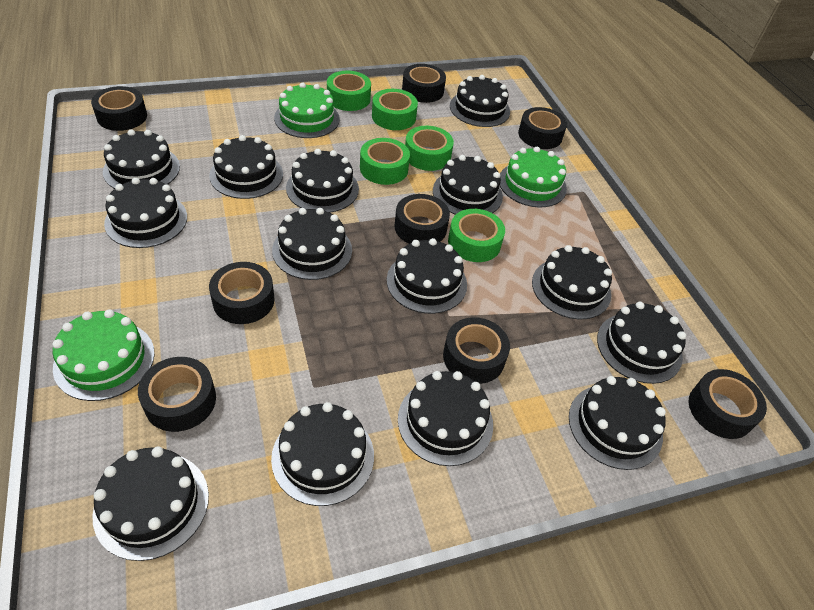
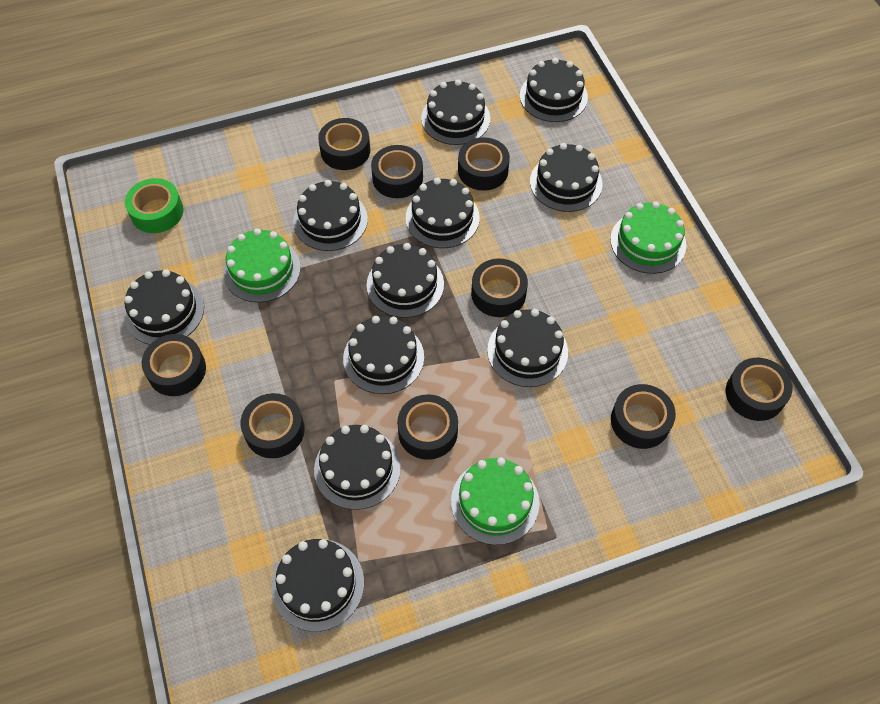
black cake: 14 -> 11
black tape: 8 -> 9
green tape: 5 -> 1

